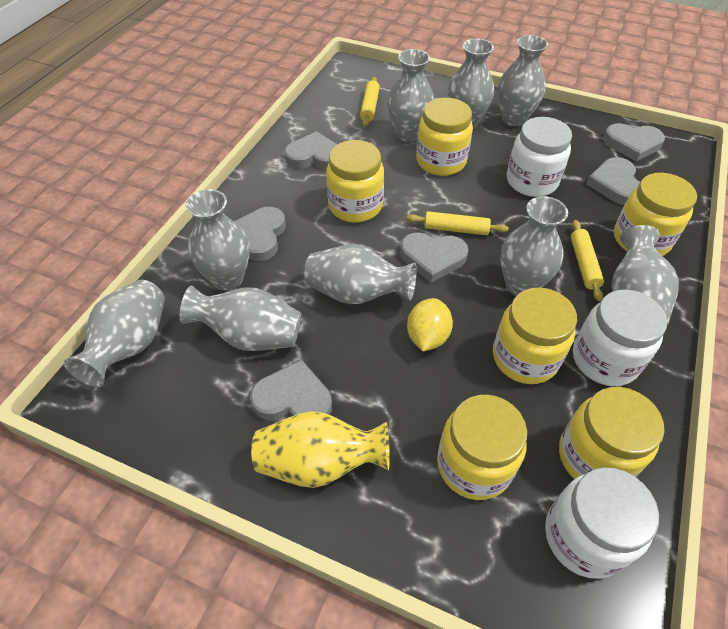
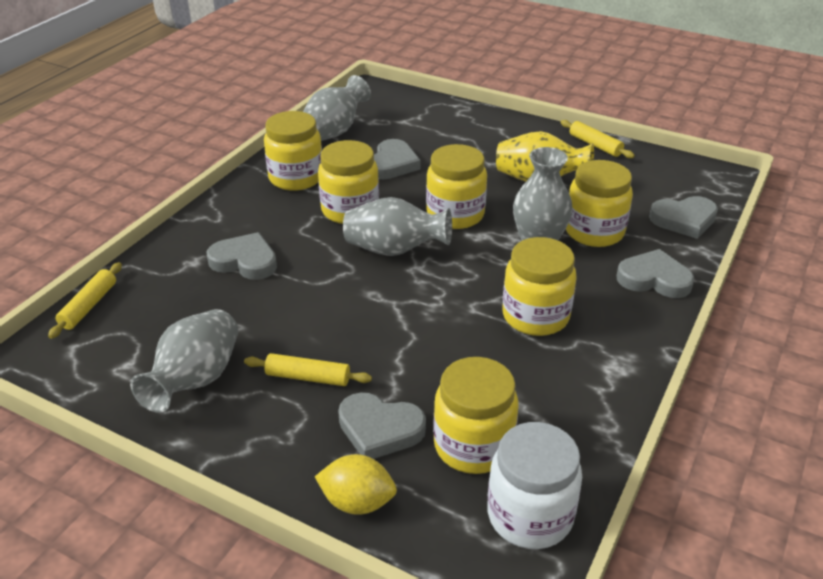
grey heart: 6 -> 5
grey vase: 9 -> 4
white jar: 3 -> 1

